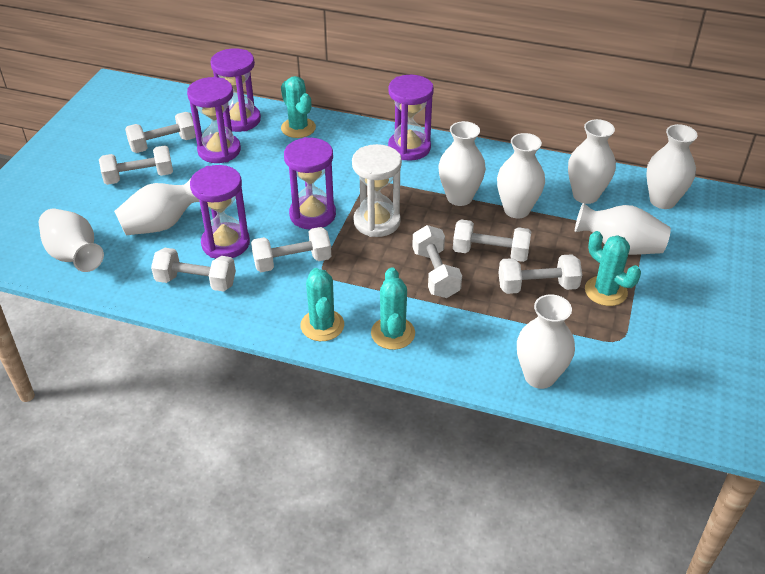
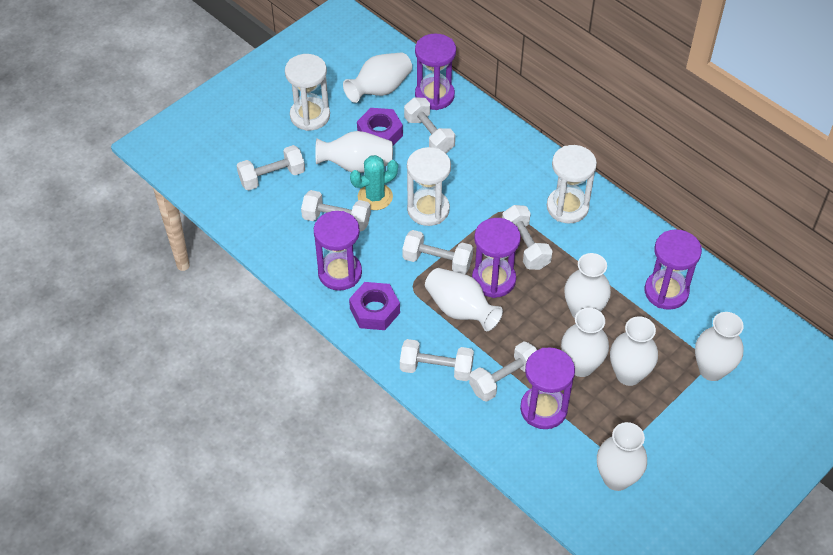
purple nut: 0 -> 2
turquoise cactus: 4 -> 1
white hourglass: 1 -> 3

